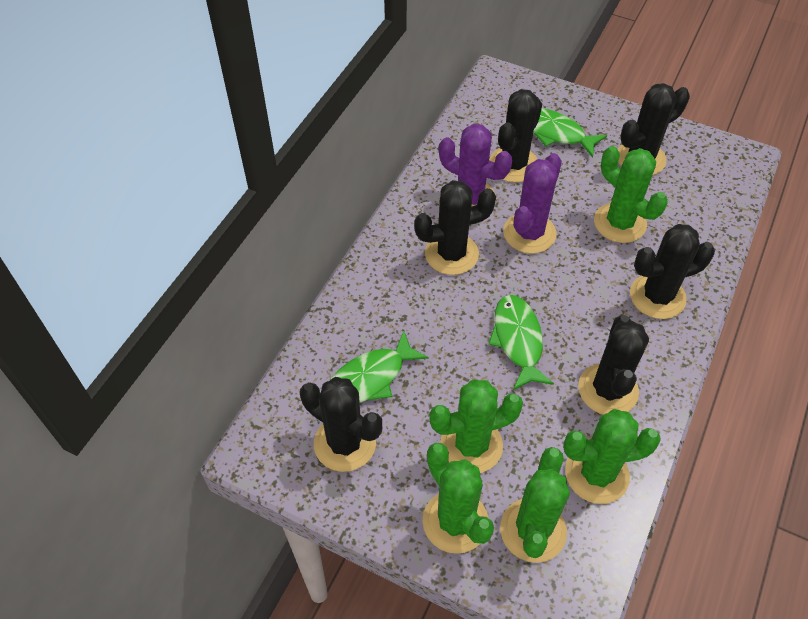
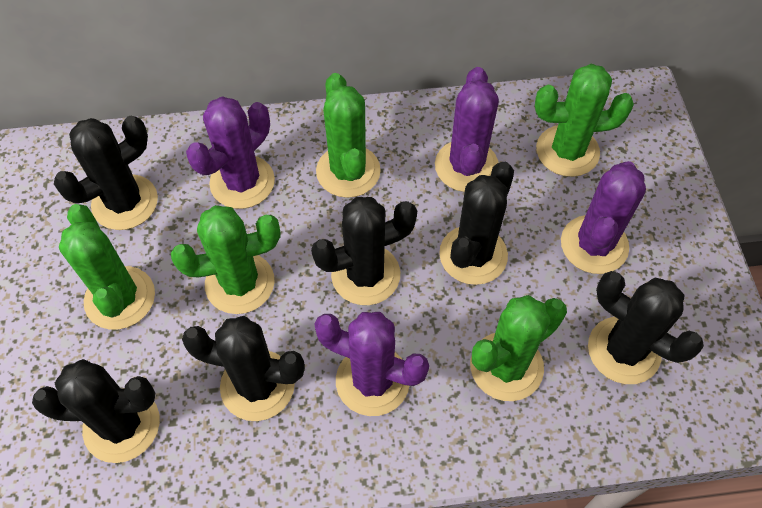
green fish: 3 -> 0
purple cactus: 2 -> 4

